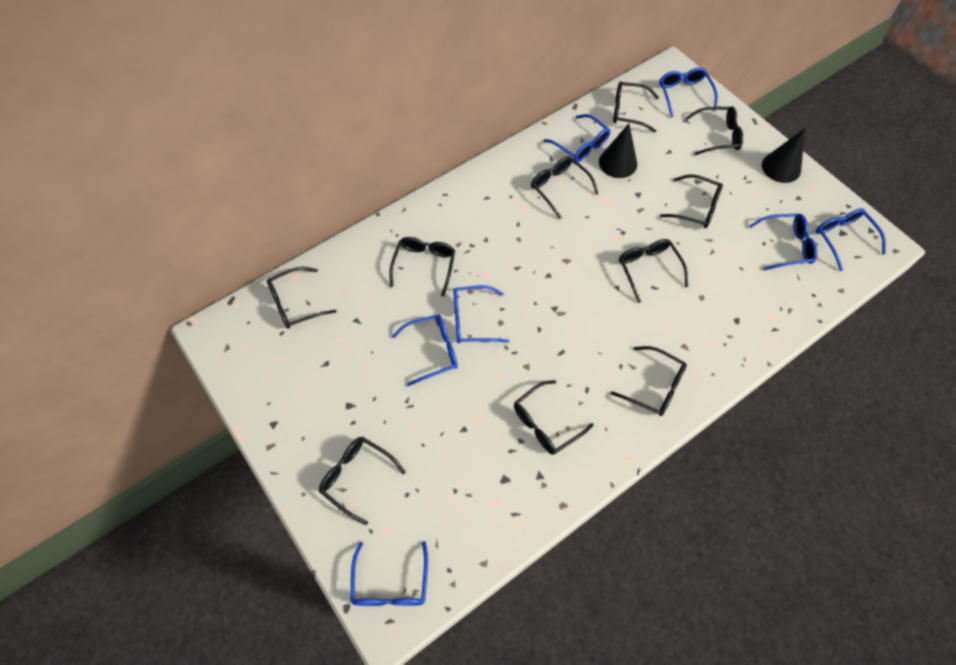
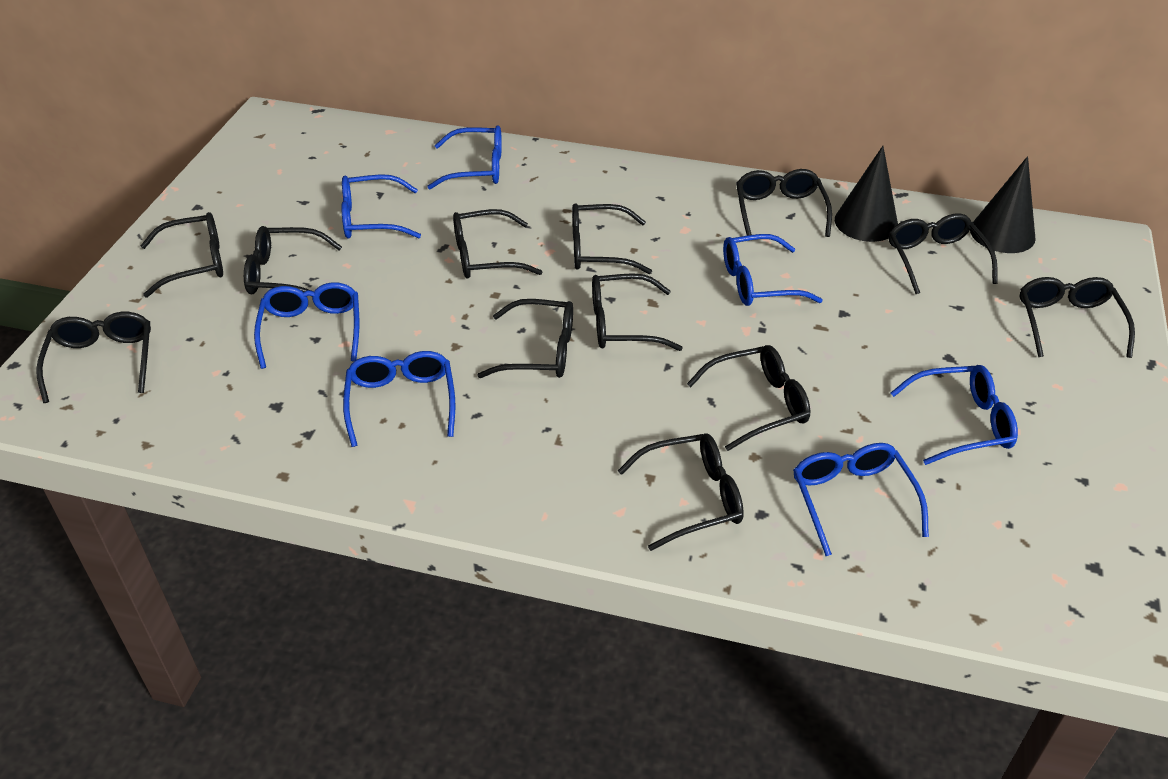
black glasses: 10 -> 12

